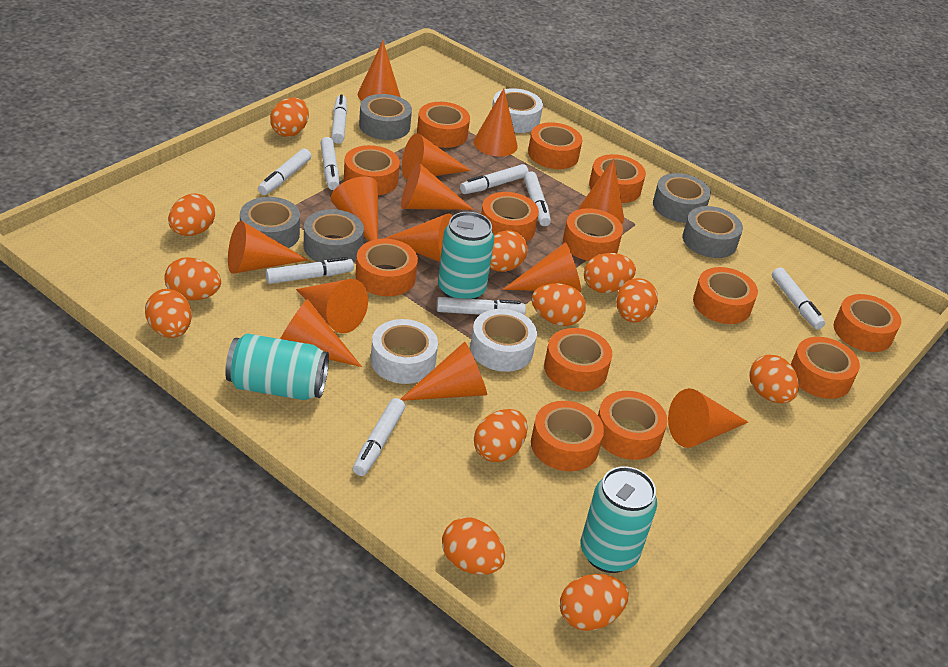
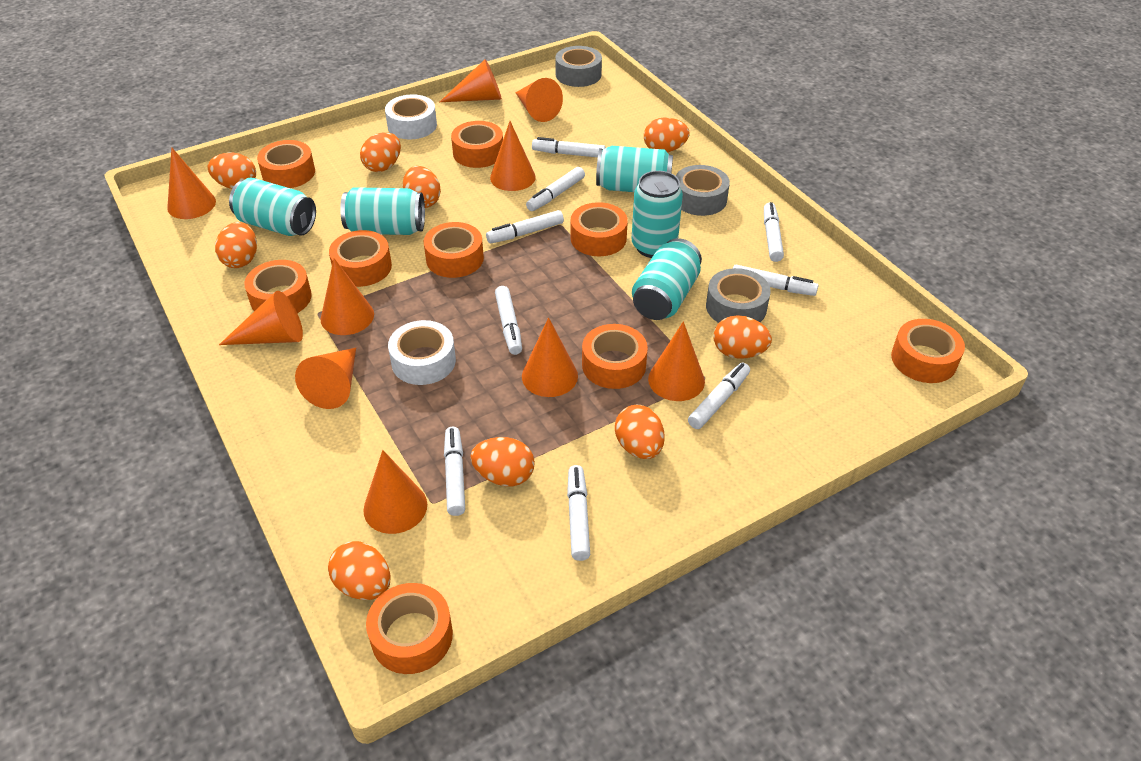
grey tape: 5 -> 3
orange cone: 13 -> 10
orange egg: 12 -> 9
orange tape: 13 -> 9
turquoise can: 3 -> 5
white tape: 3 -> 2

